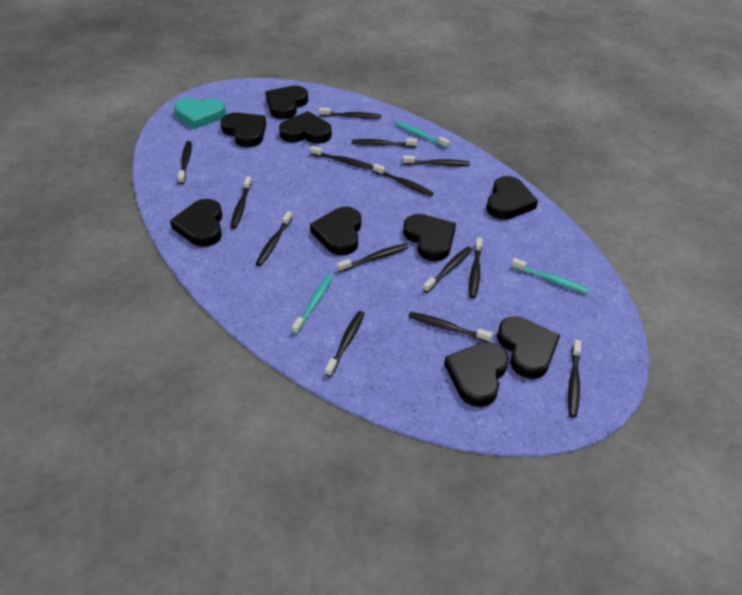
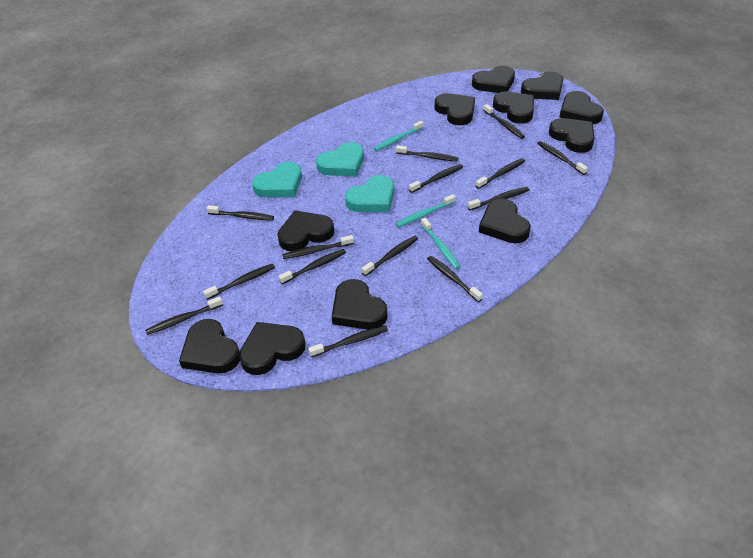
black heart: 9 -> 11
turquoise heart: 1 -> 3

